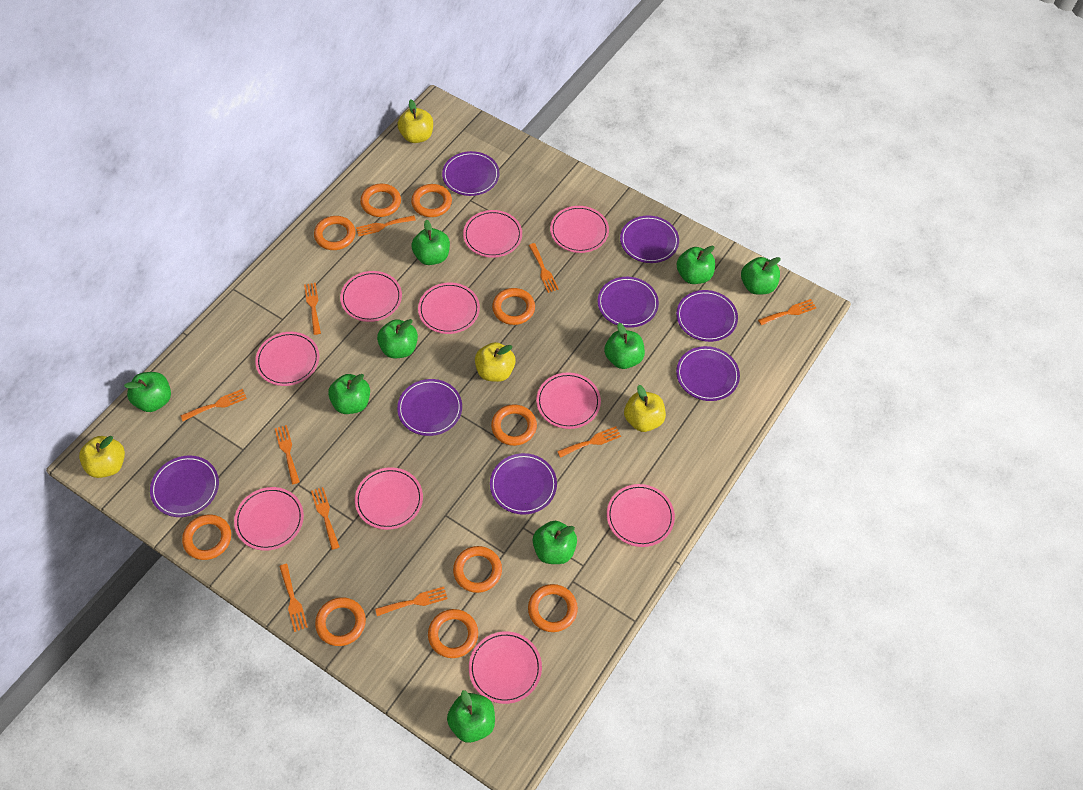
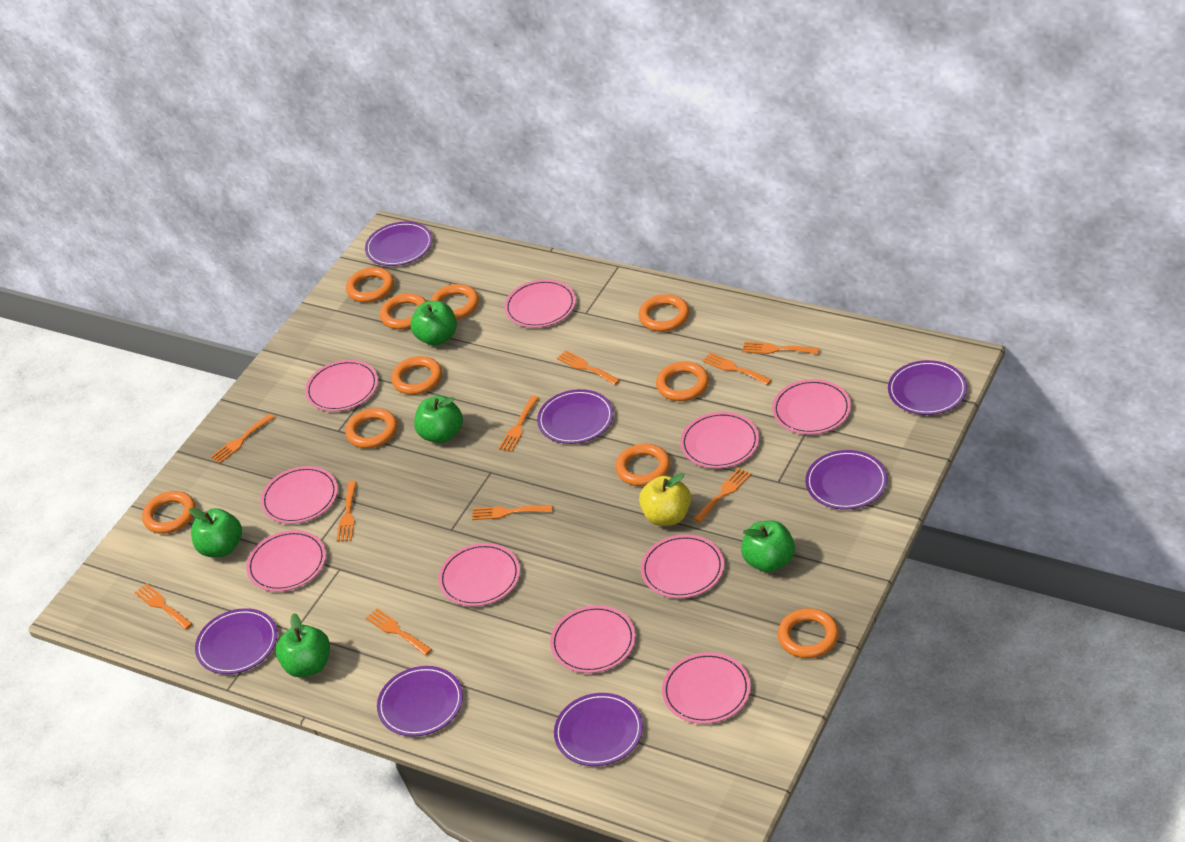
green apple: 9 -> 5
purple plate: 8 -> 7
yellow apple: 4 -> 1

